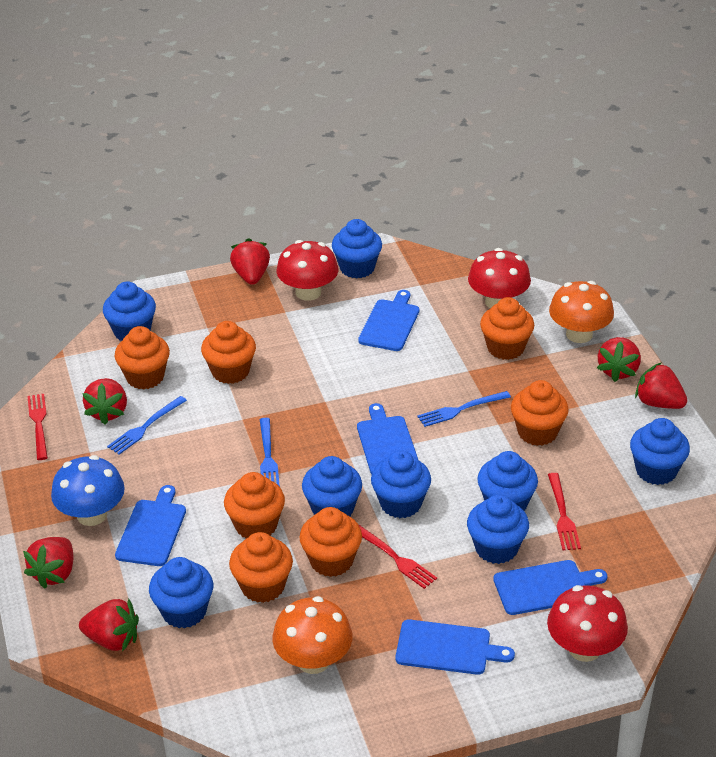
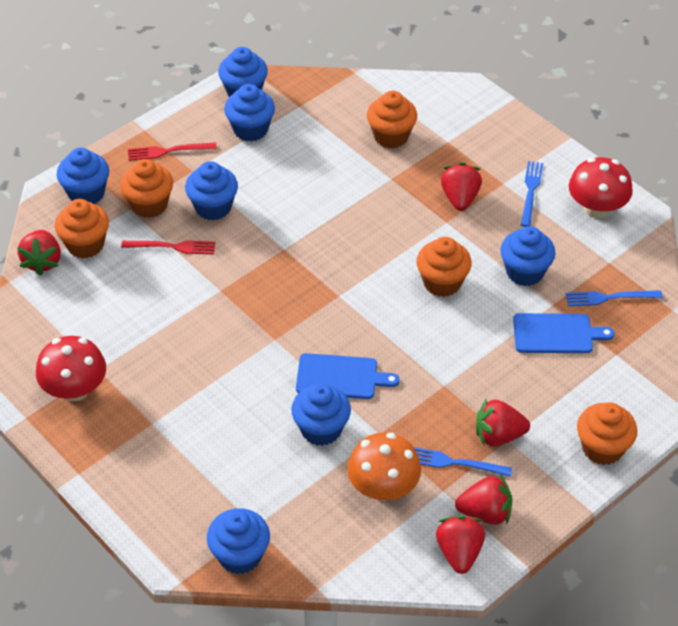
blue cupcake: 8 -> 7
blue cutting board: 5 -> 2
blue mushroom: 1 -> 0
orange cupcake: 7 -> 5
orange mushroom: 2 -> 1
red fork: 3 -> 2
red mushroom: 3 -> 2
red strawberry: 6 -> 5

